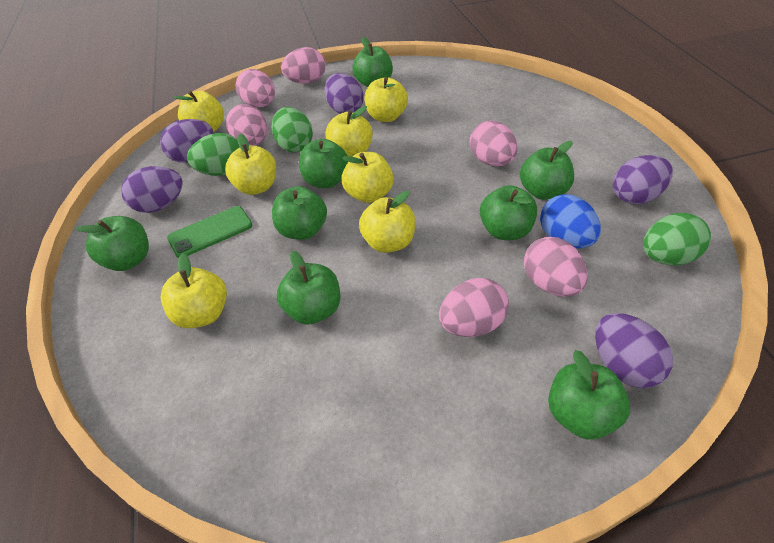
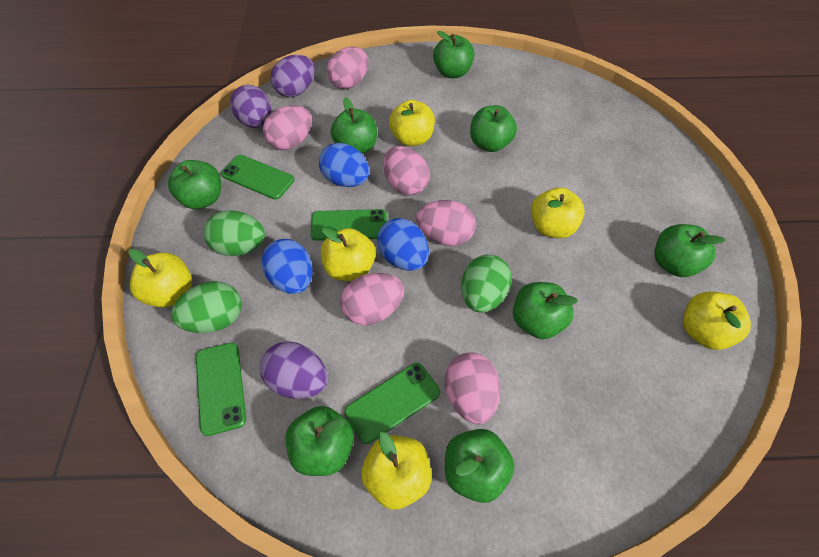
blue egg: 1 -> 3
green phone: 1 -> 4
purple egg: 5 -> 3
yellow apple: 7 -> 6

